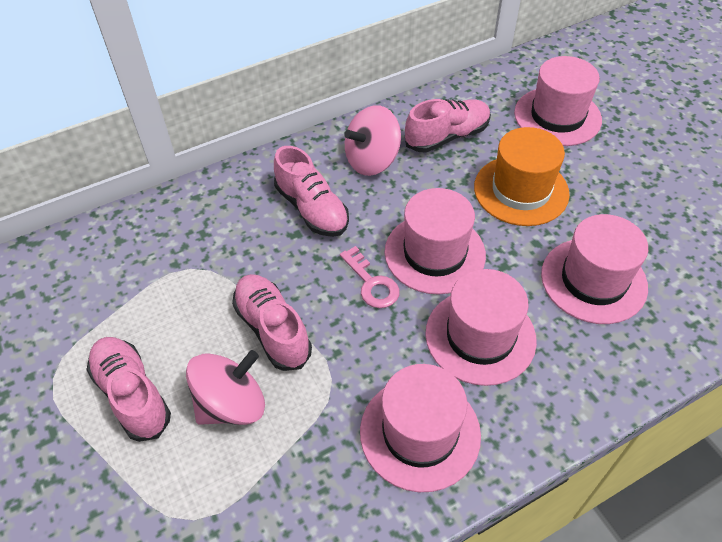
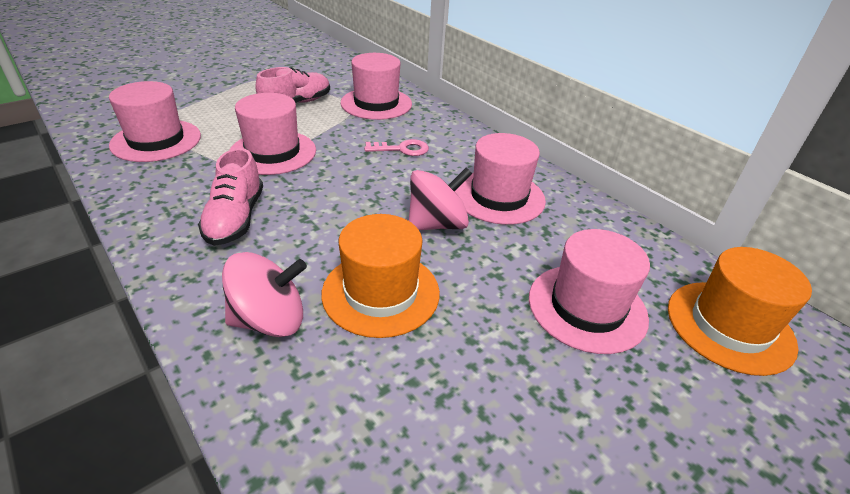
orange hat: 1 -> 2
pink shoe: 4 -> 2

